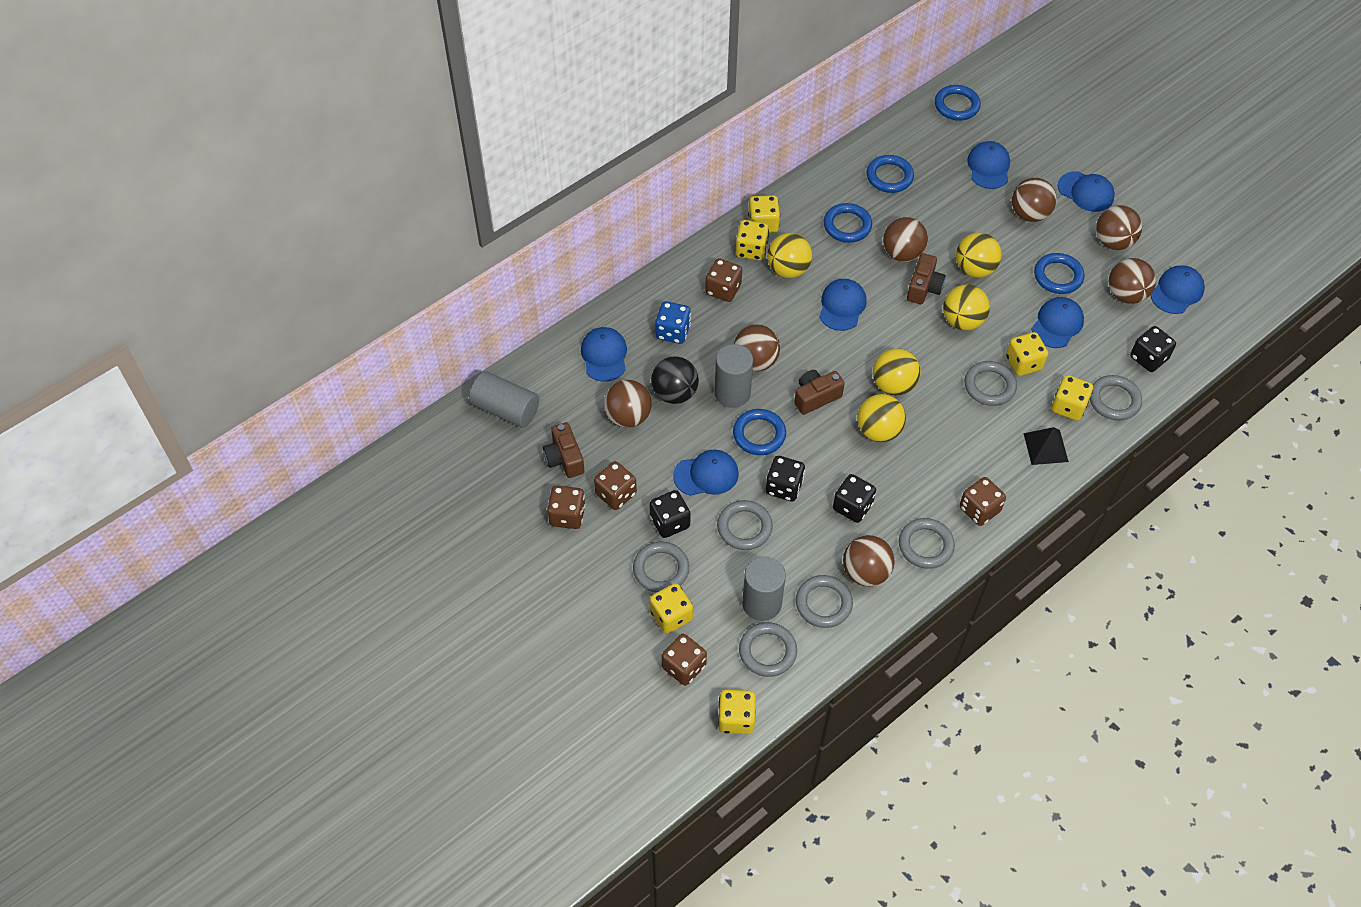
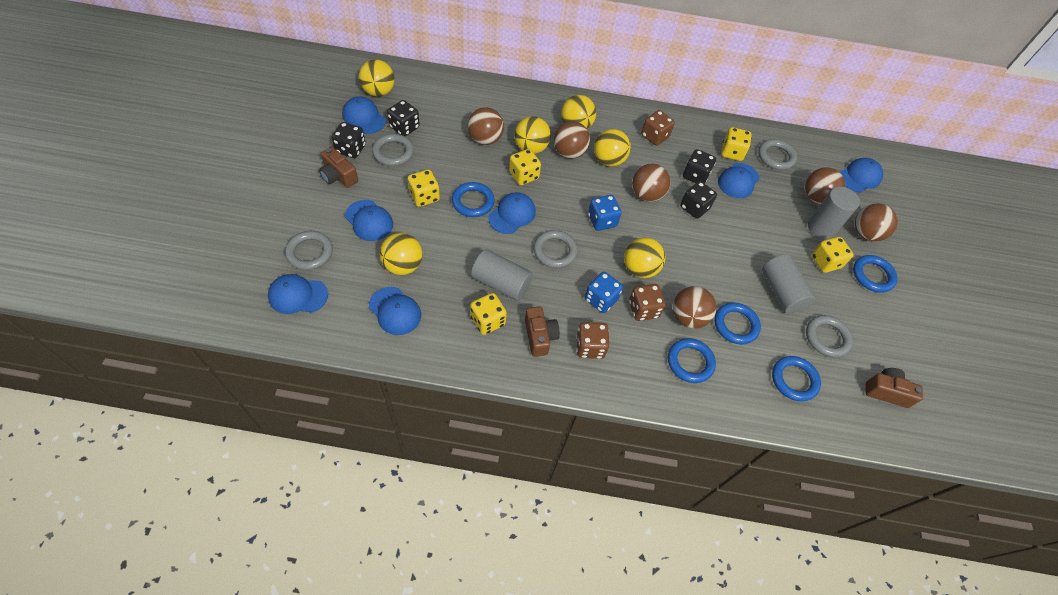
black ball: 1 -> 0
black pyramid: 1 -> 0
blue dice: 1 -> 2
brown ball: 7 -> 6
brown dice: 5 -> 3
grey ring: 7 -> 5
yellow ball: 5 -> 6
yellow dice: 6 -> 5

